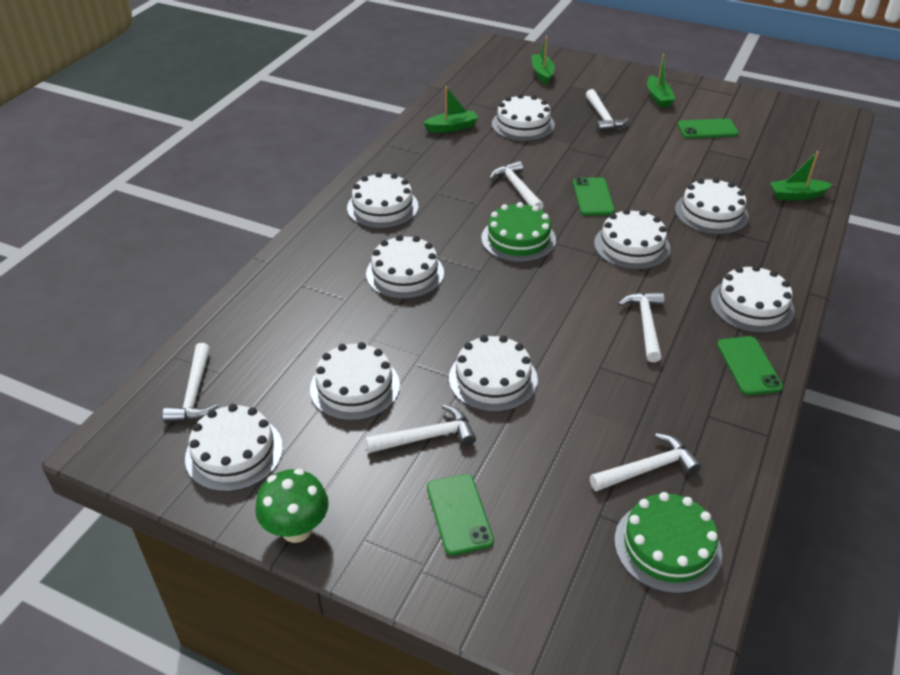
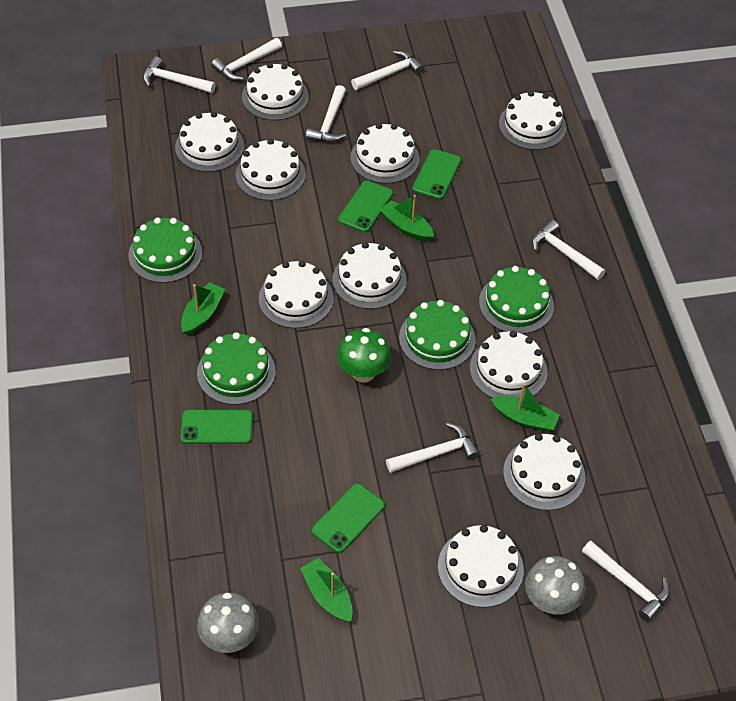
green cake: 2 -> 4
grey mushroom: 0 -> 2
white cake: 9 -> 10
white hammer: 6 -> 7

